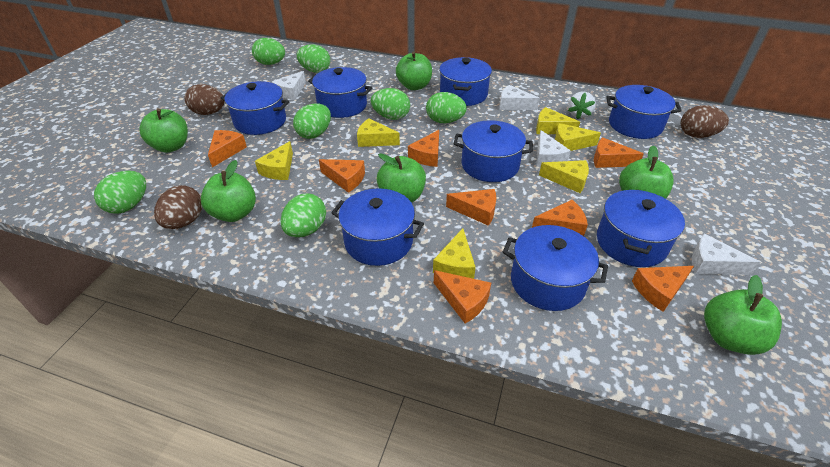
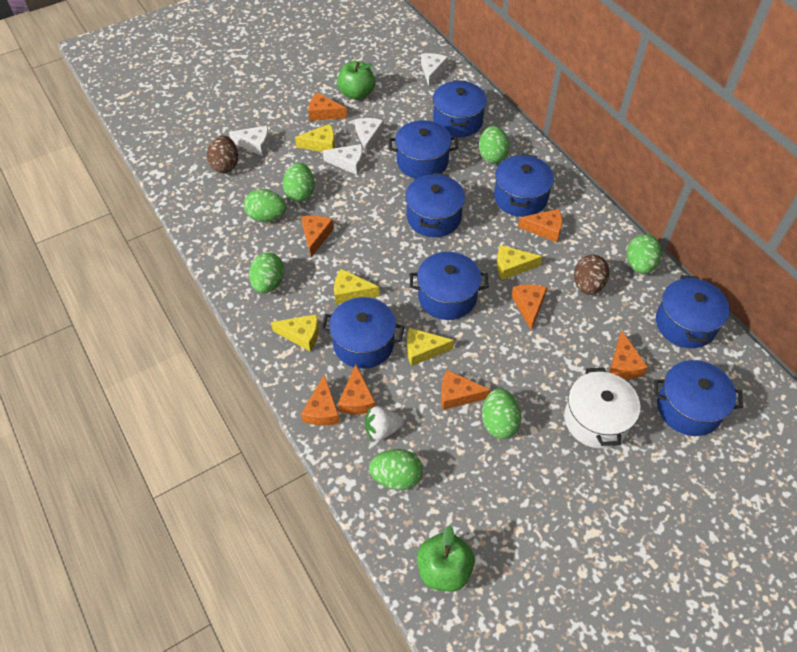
brown egg: 3 -> 2
green apple: 6 -> 2
white pot: 0 -> 1
yellow cheese: 6 -> 5

